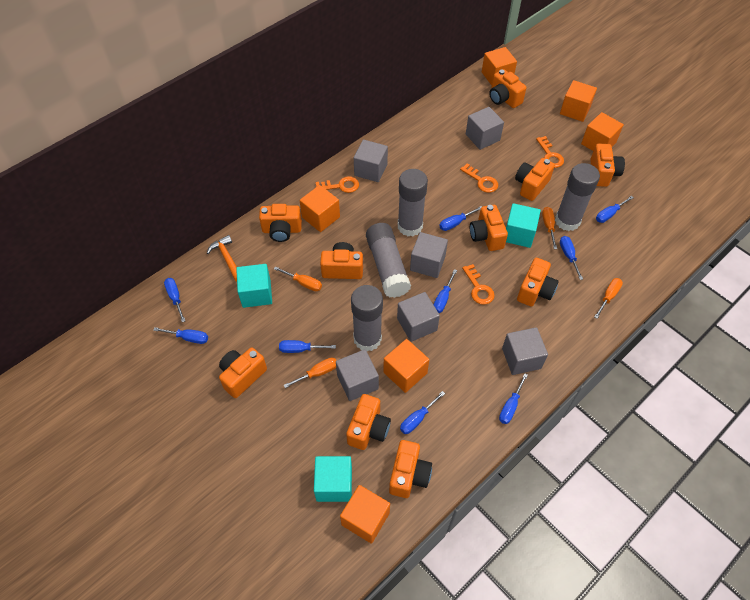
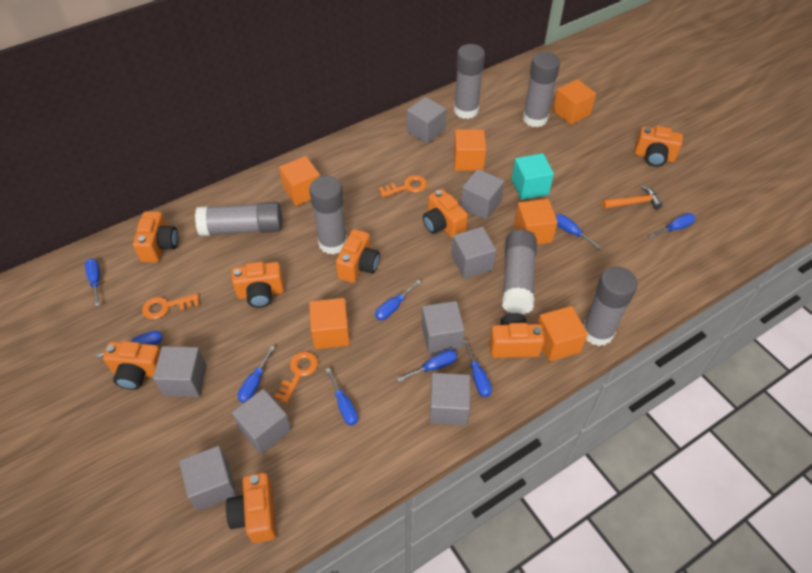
grey cube: 6 -> 8
grey glue stick: 4 -> 6
orange camera: 10 -> 8
orange key: 4 -> 3
orange screwdriver: 4 -> 0
turquoise cube: 3 -> 1

